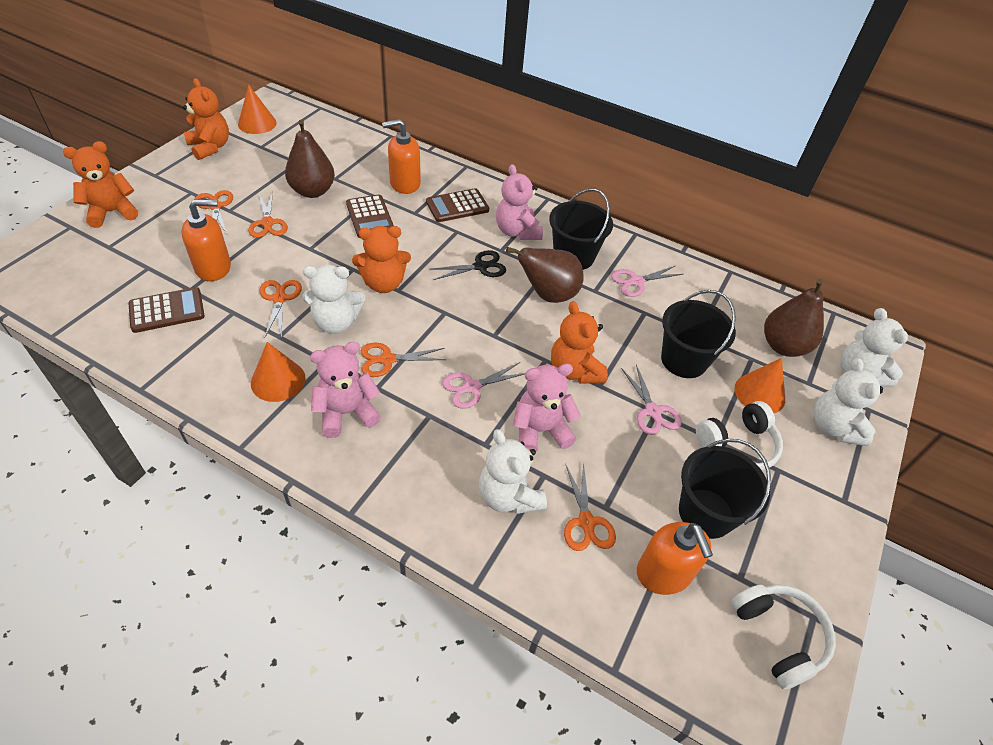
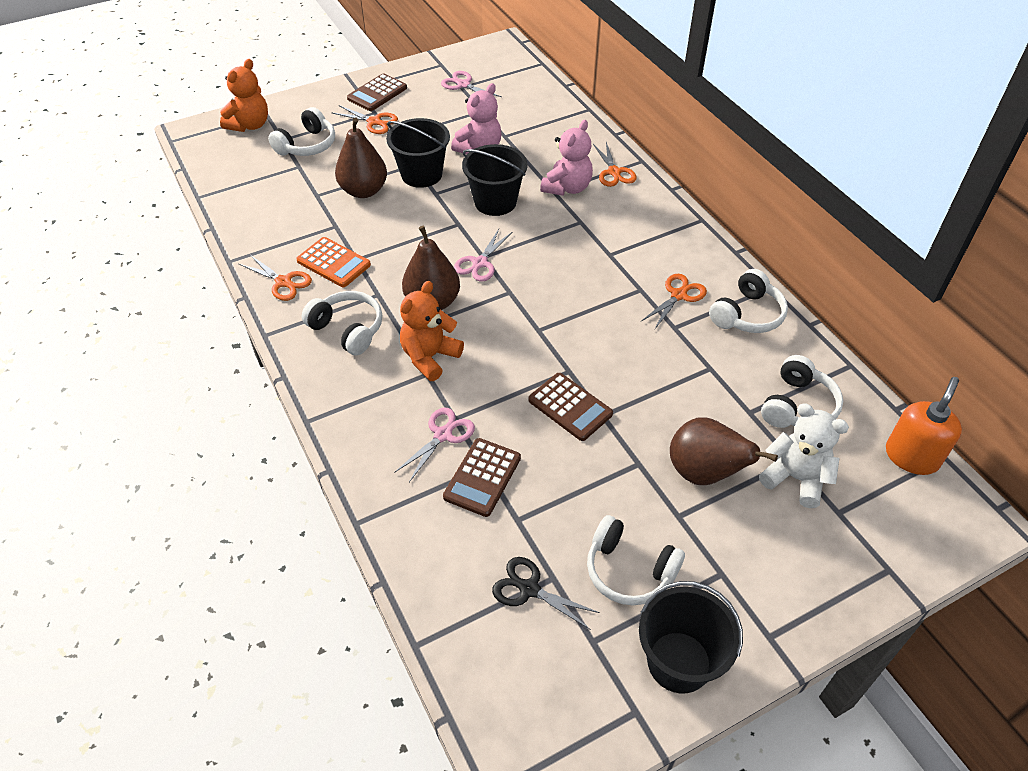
orange calculator: 0 -> 1
orange cone: 3 -> 0
orange scissors: 5 -> 4
orange soap dispenser: 3 -> 1
orange teddy bear: 4 -> 2
pink teddy bear: 3 -> 2
white headphones: 2 -> 5
white teddy bear: 4 -> 1

